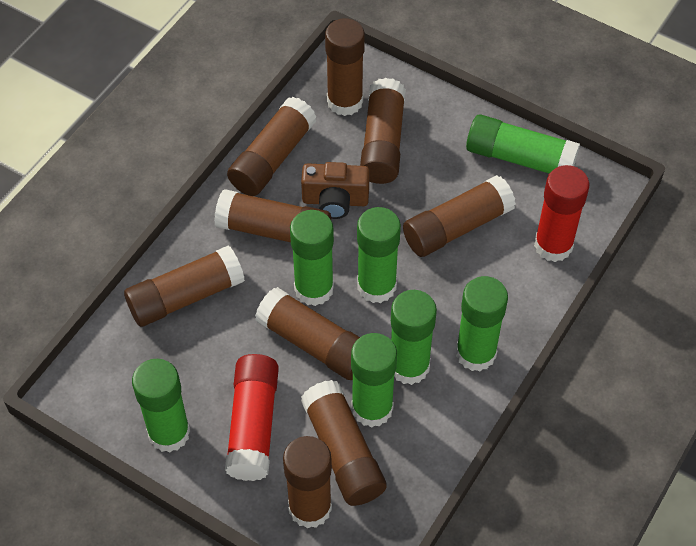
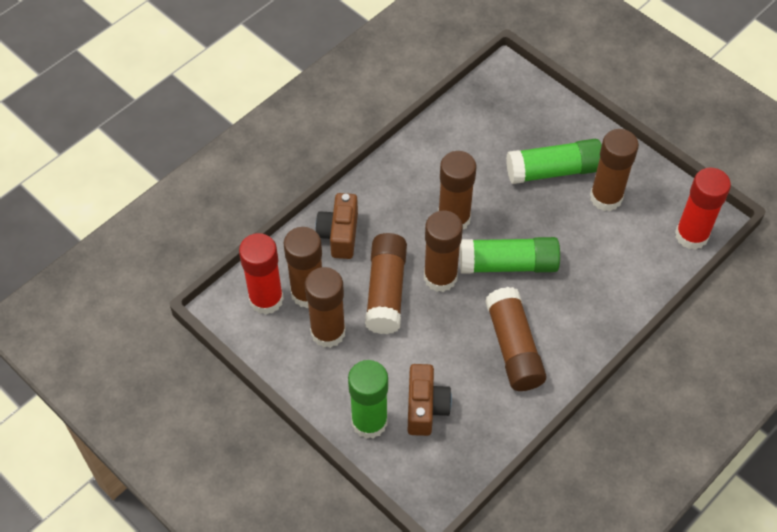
brown camera: 1 -> 2
brown glue stick: 9 -> 7
green glue stick: 7 -> 3

